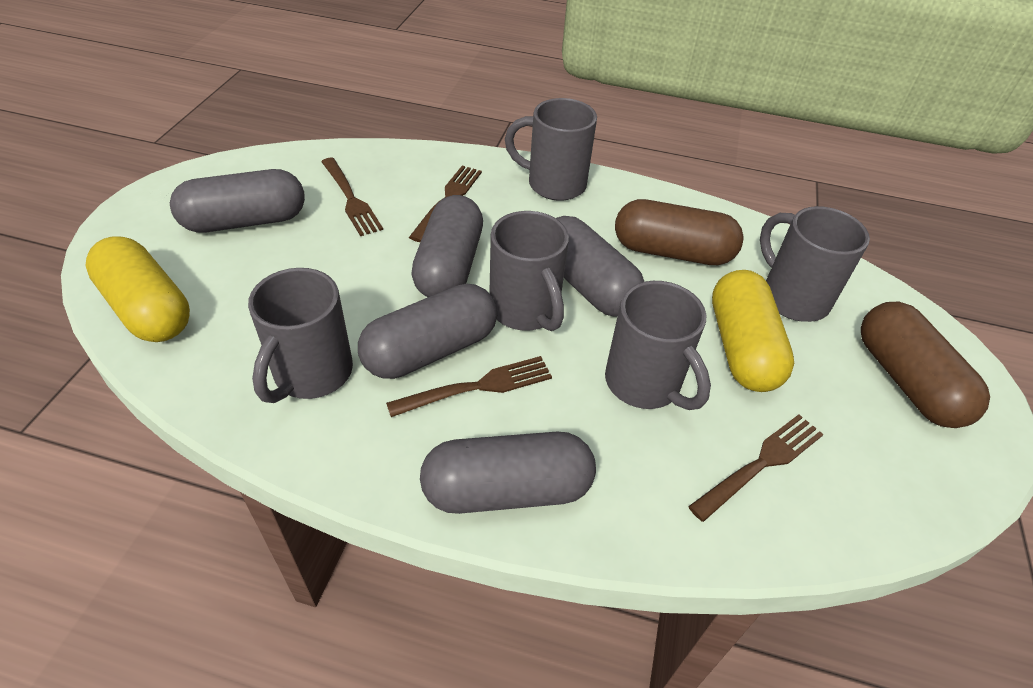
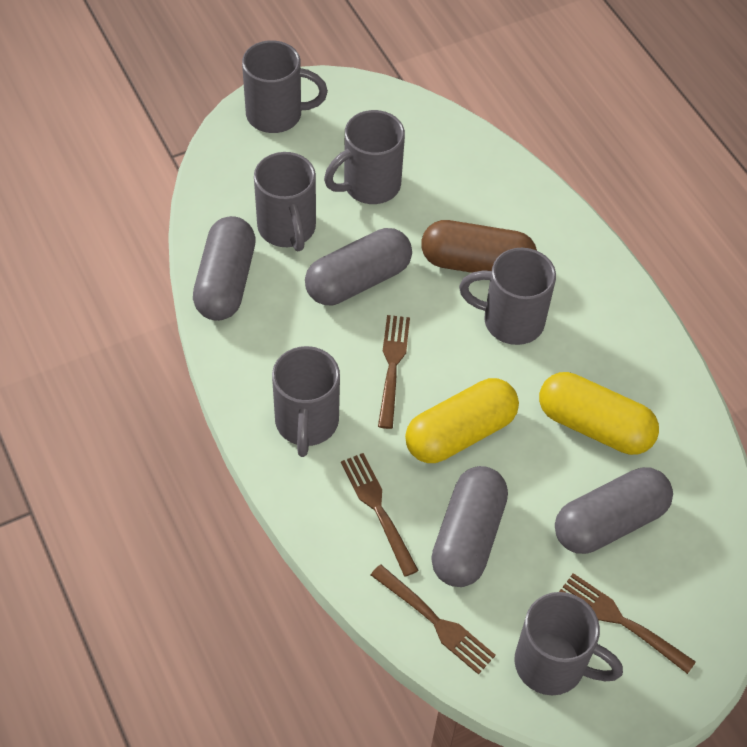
brown capsule: 2 -> 1
grey capsule: 5 -> 4
grey mug: 5 -> 6

